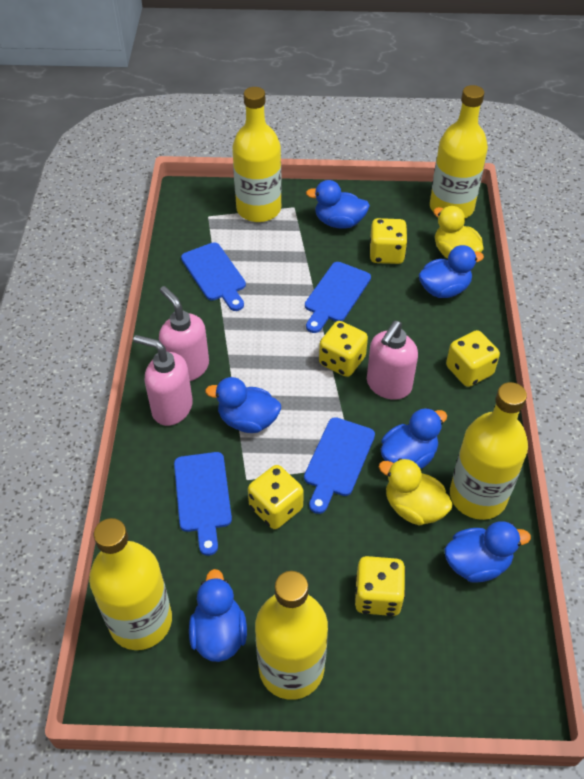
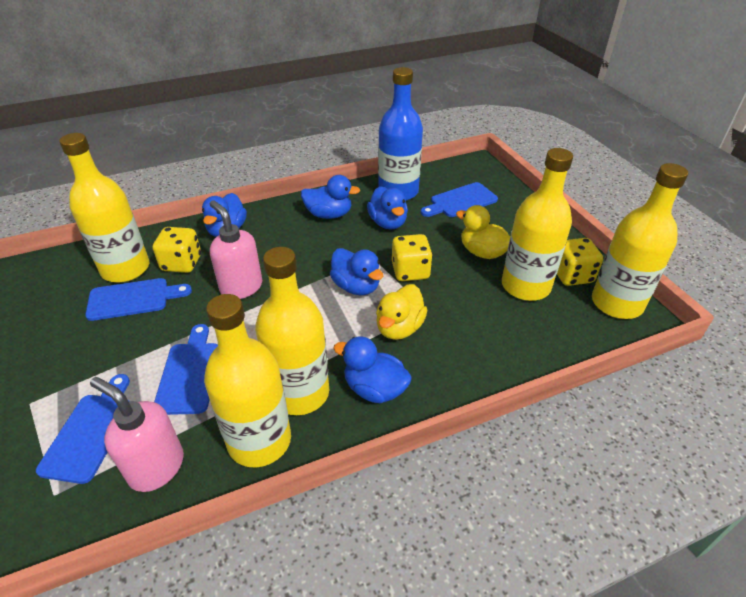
blue bottle: 0 -> 1
blue duck: 6 -> 5
pink soap dispenser: 3 -> 2
yellow dice: 5 -> 3

